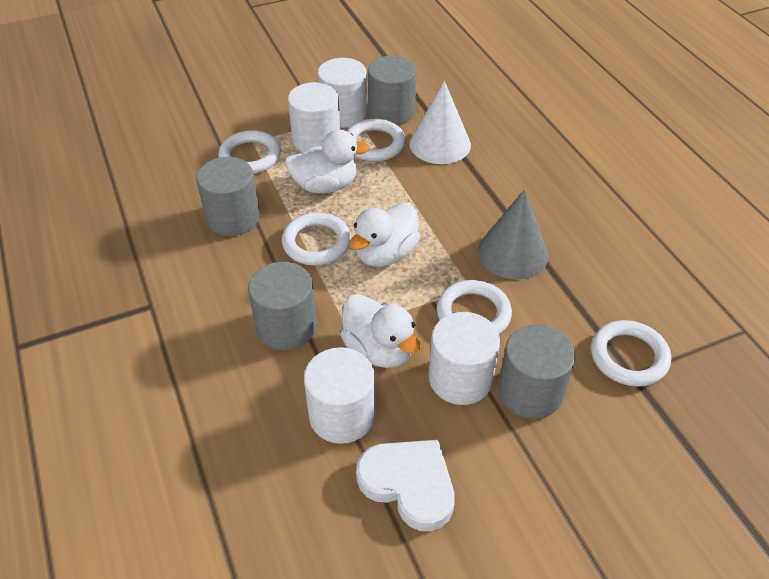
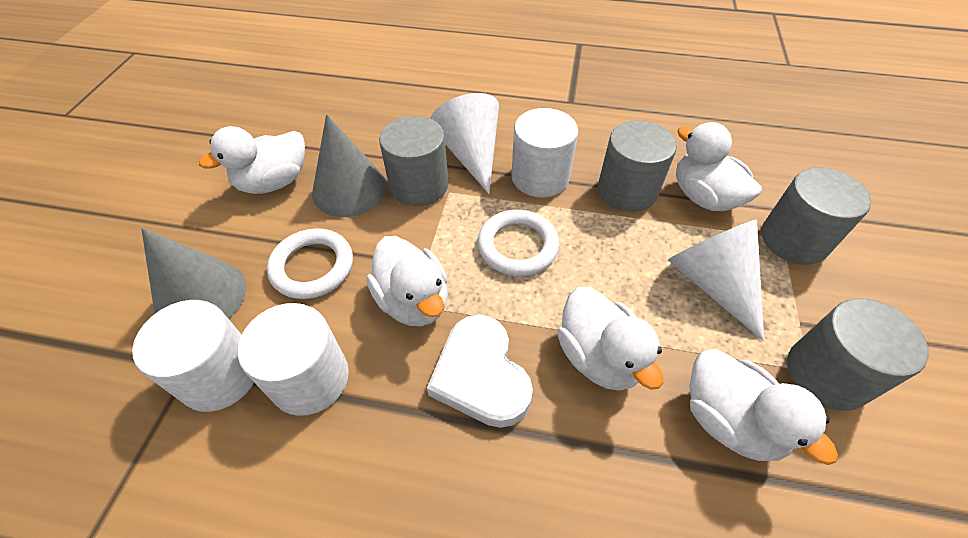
grey cone: 1 -> 2
white cone: 1 -> 2
white cylinder: 4 -> 3
white duck: 3 -> 5
white ring: 5 -> 2

